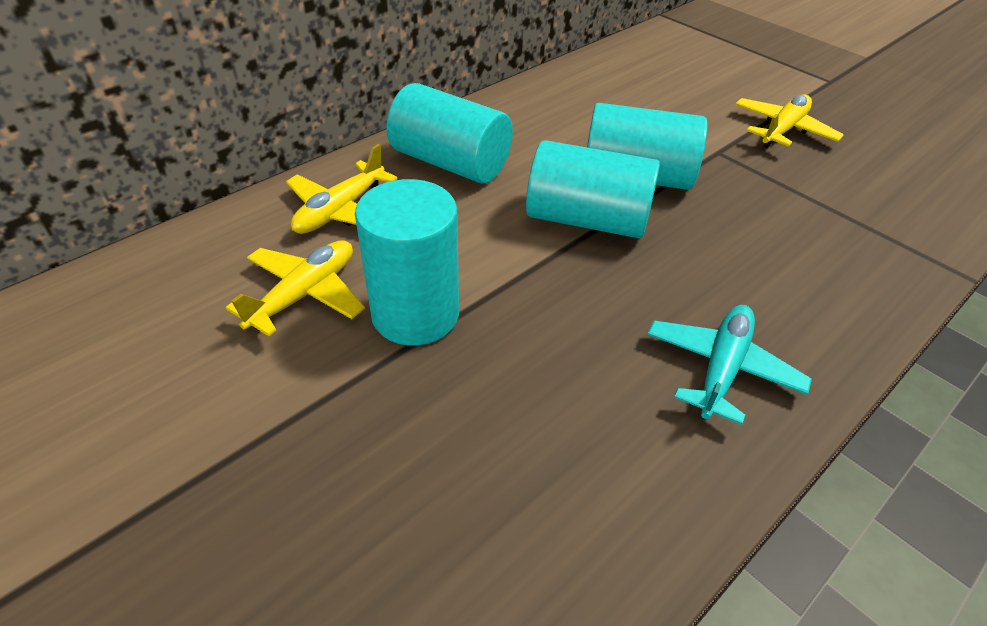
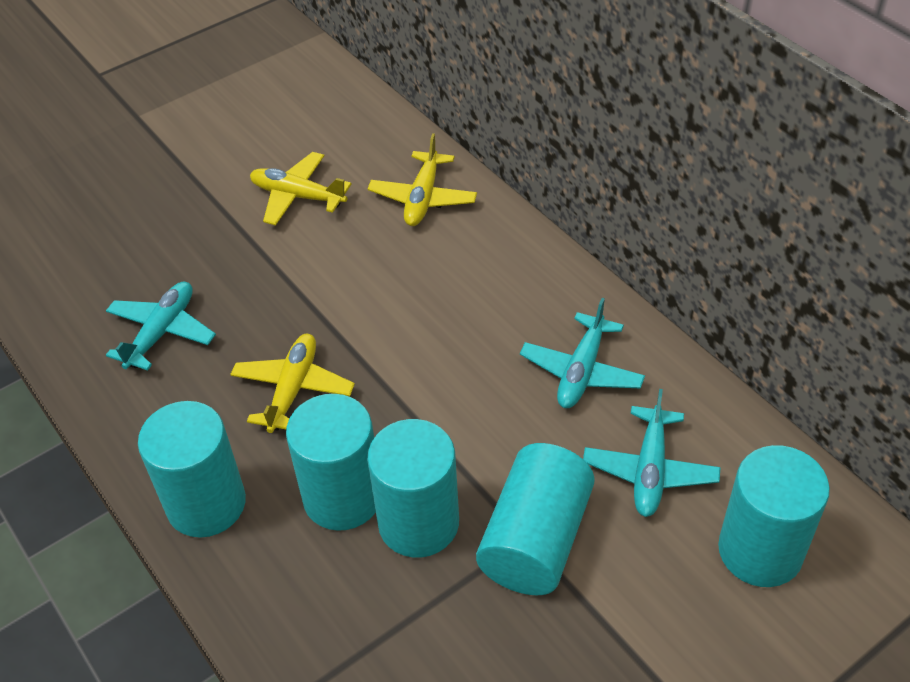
turquoise cylinder: 4 -> 5
turquoise plane: 1 -> 3

